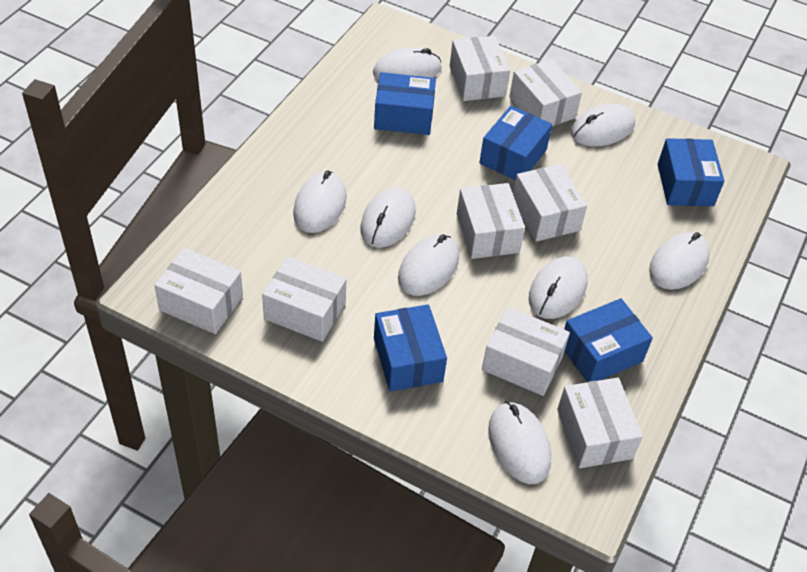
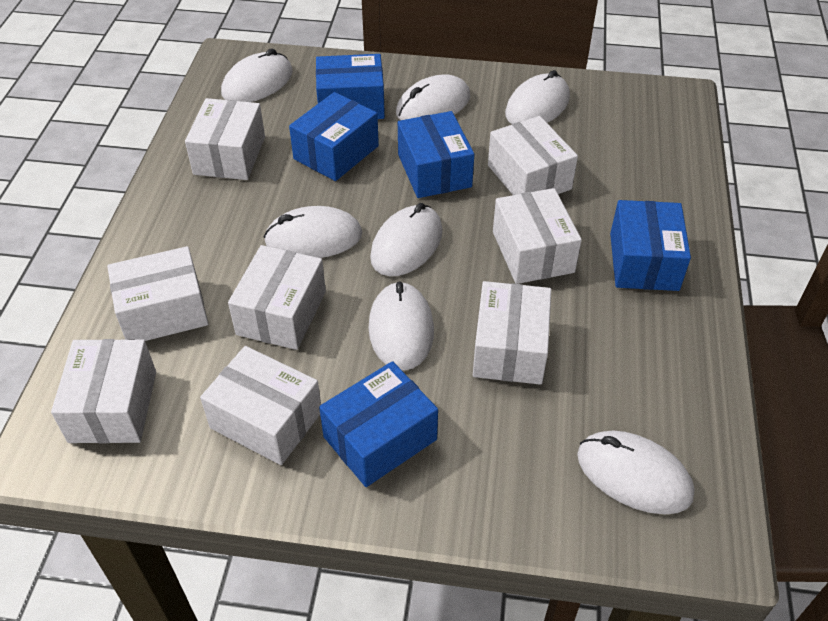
white mouse: 8 -> 7

